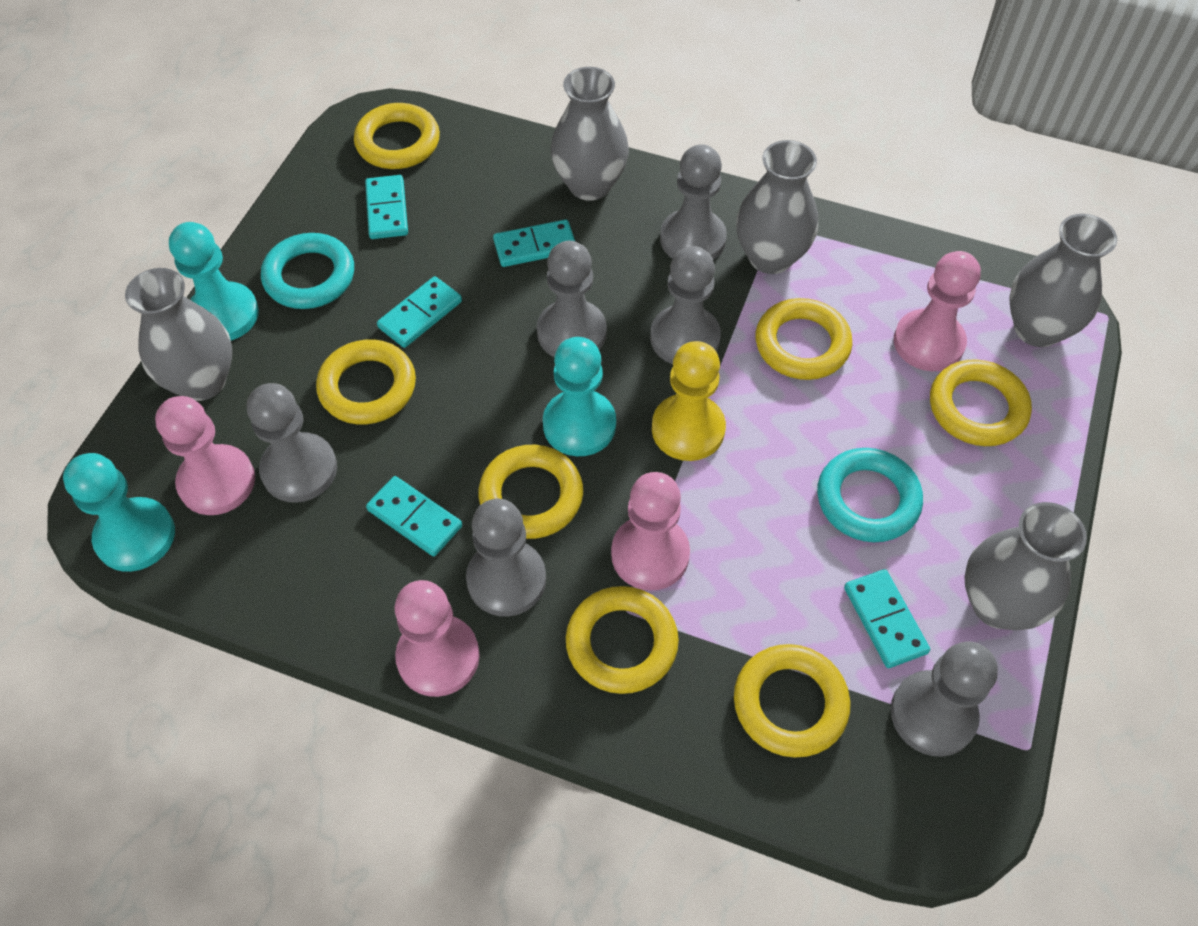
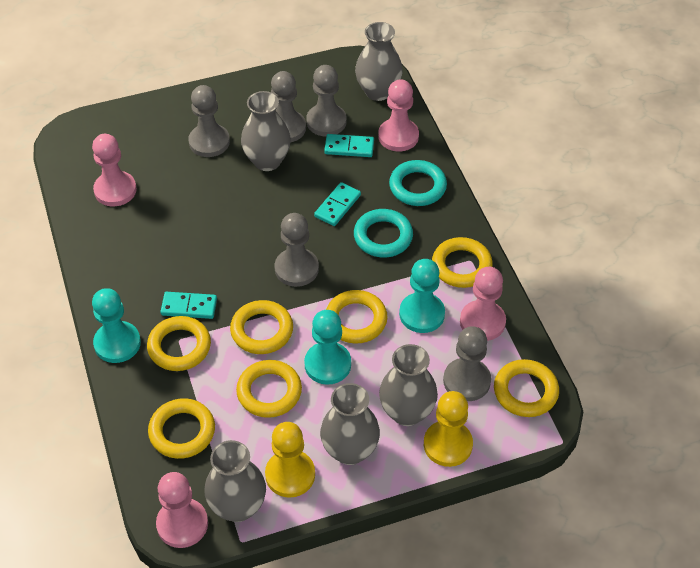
grey pawn: 6 -> 5
turquoise domino: 5 -> 3
yellow pawn: 1 -> 2

